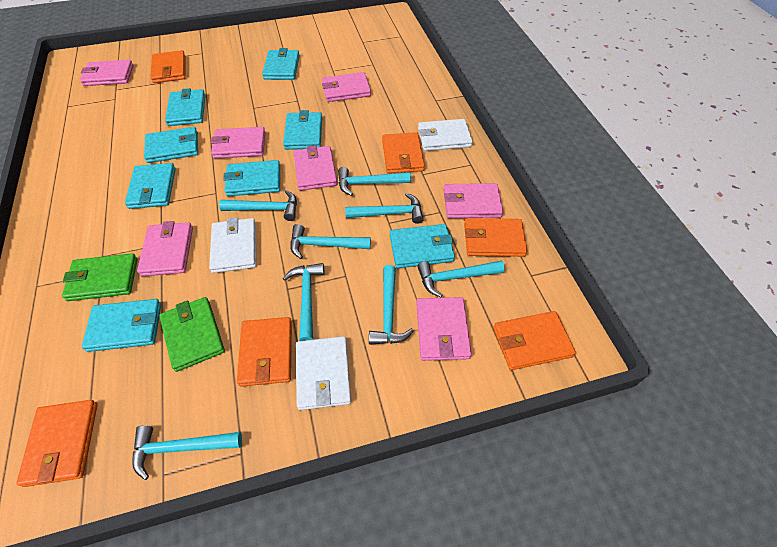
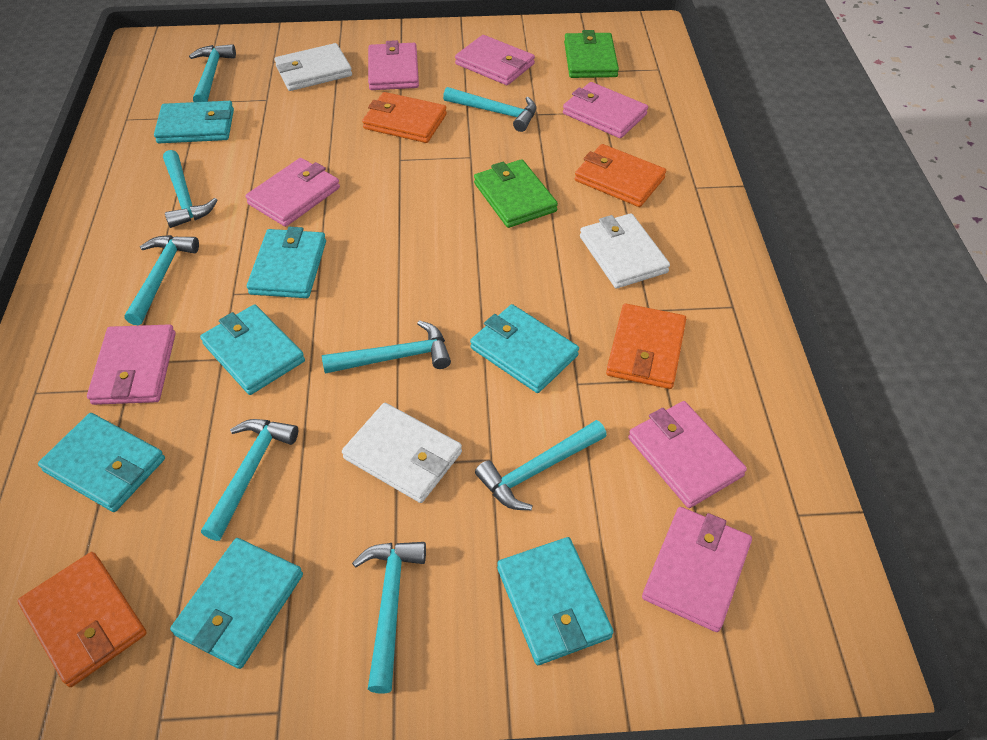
orange wallet: 6 -> 4
turquoise wallet: 8 -> 7

